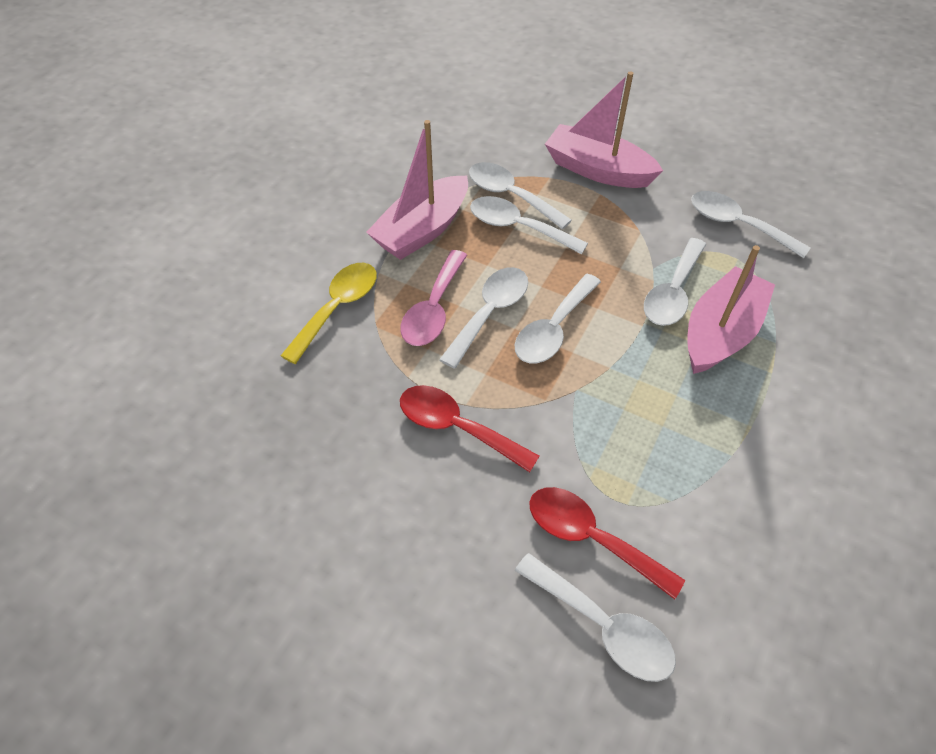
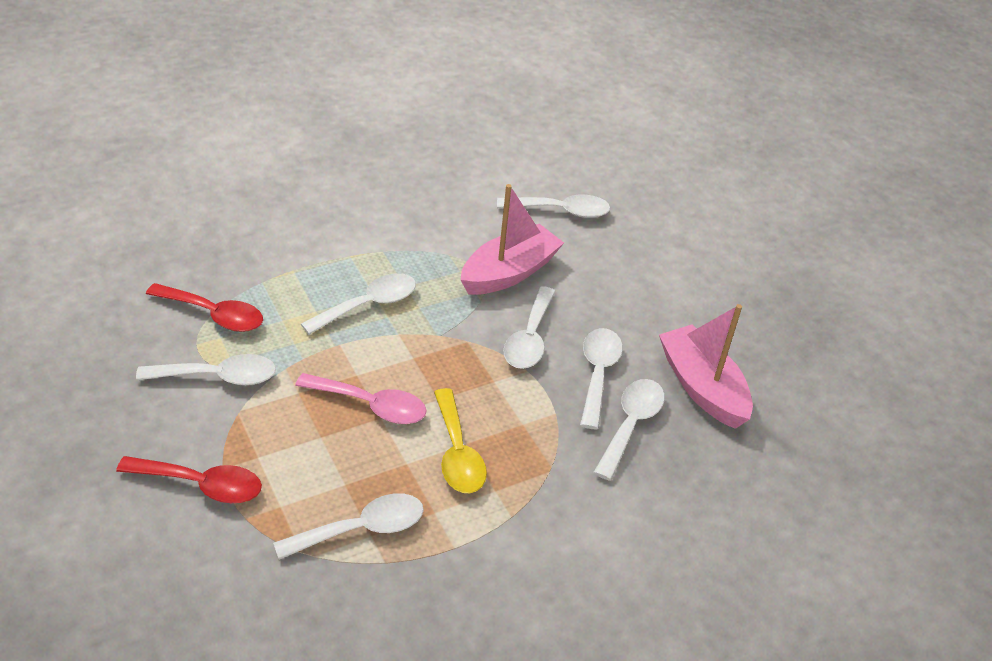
pink boat: 3 -> 2

